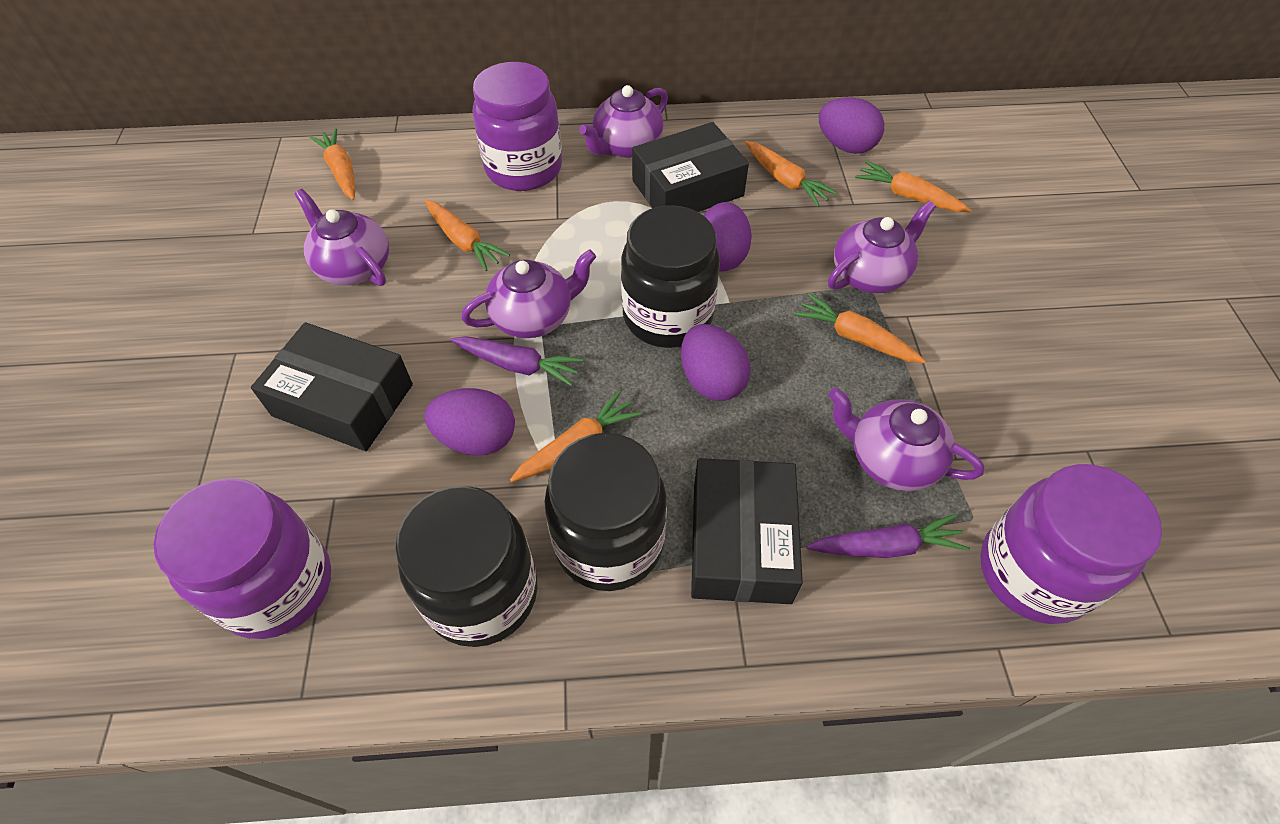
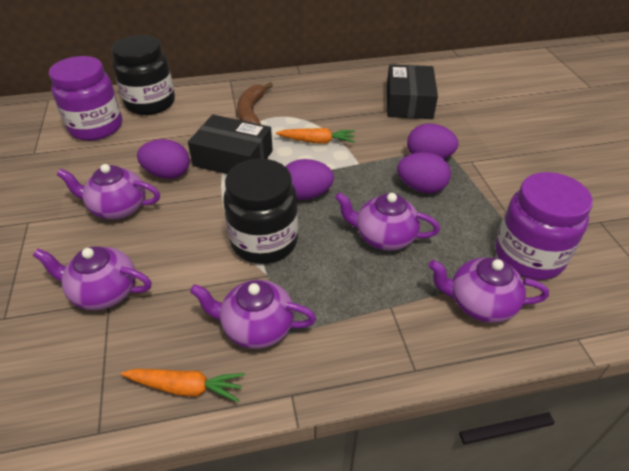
black box: 3 -> 2
black jar: 3 -> 2
brown banana: 0 -> 1
orange carrot: 6 -> 2
purple carrot: 2 -> 0
purple jar: 3 -> 2

